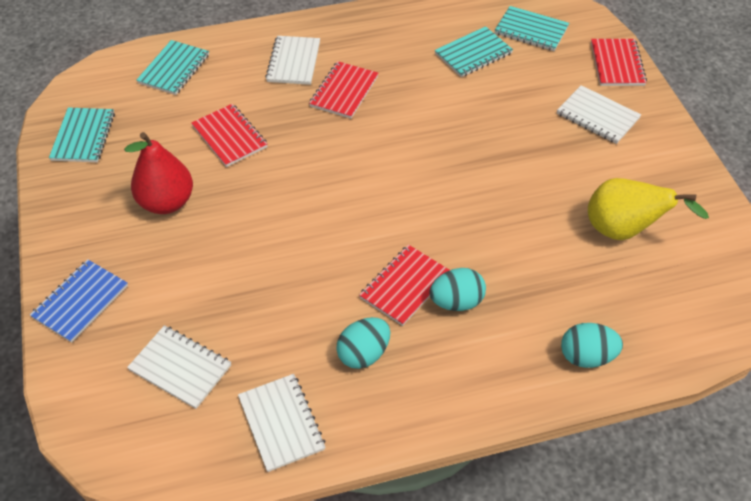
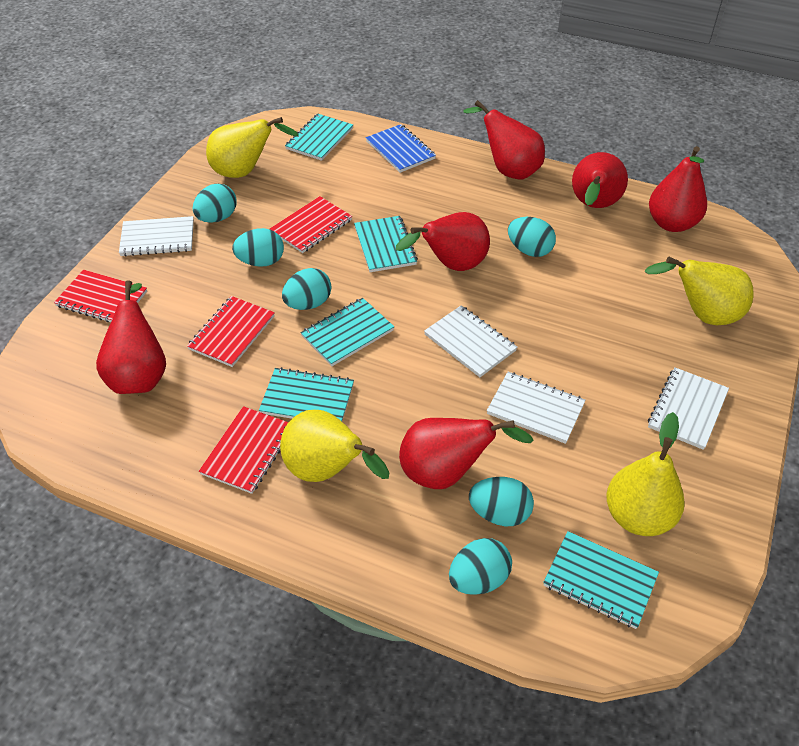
red pear: 1 -> 6
turquoise egg: 3 -> 6
turquoise notebook: 4 -> 5
yellow pear: 1 -> 4

